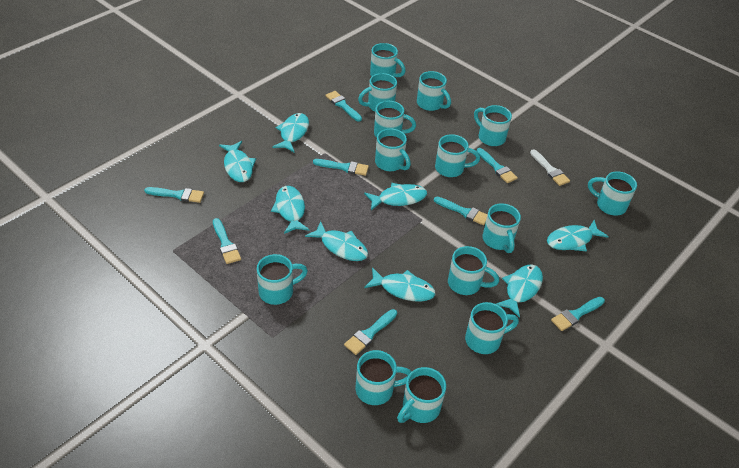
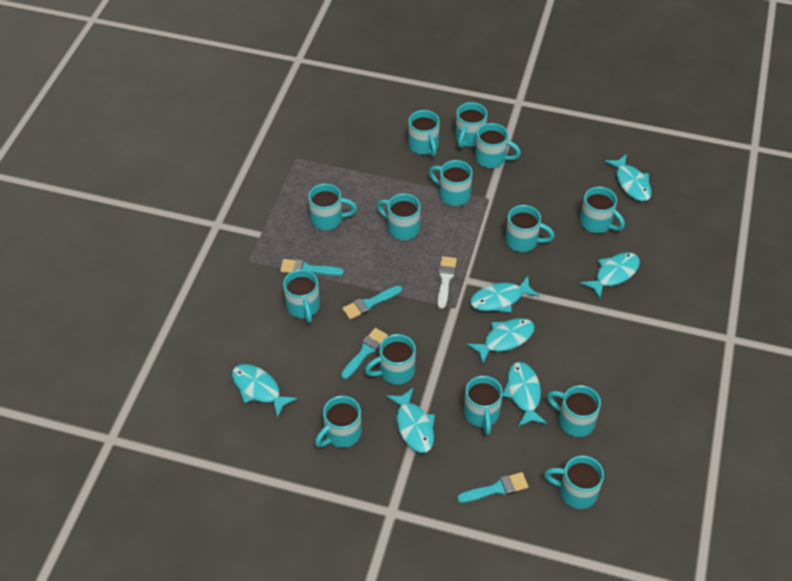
turquoise brush: 8 -> 4
turquoise fish: 8 -> 7

